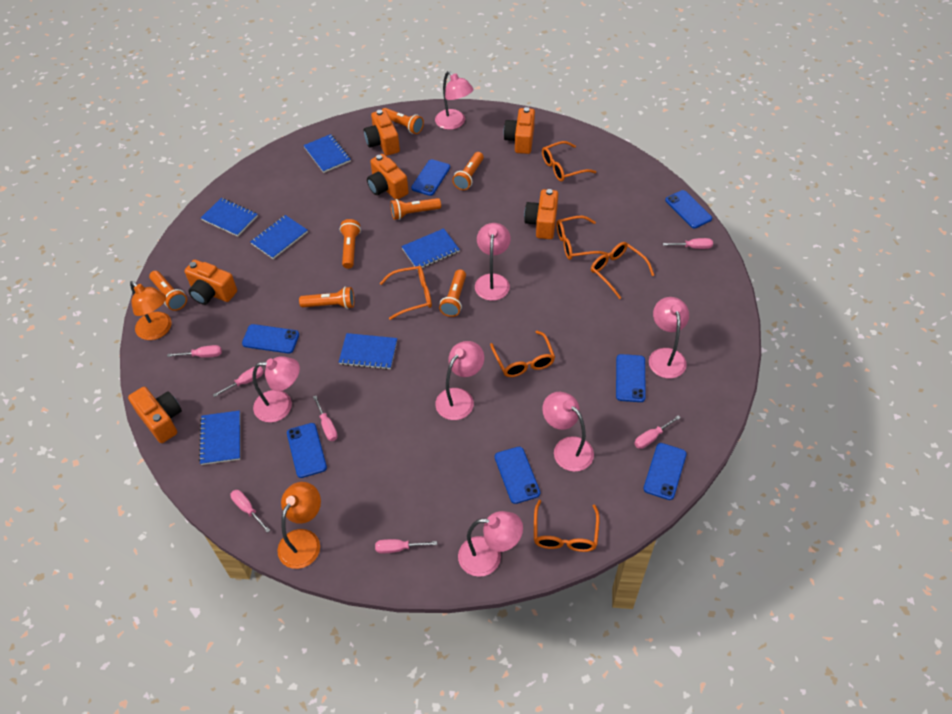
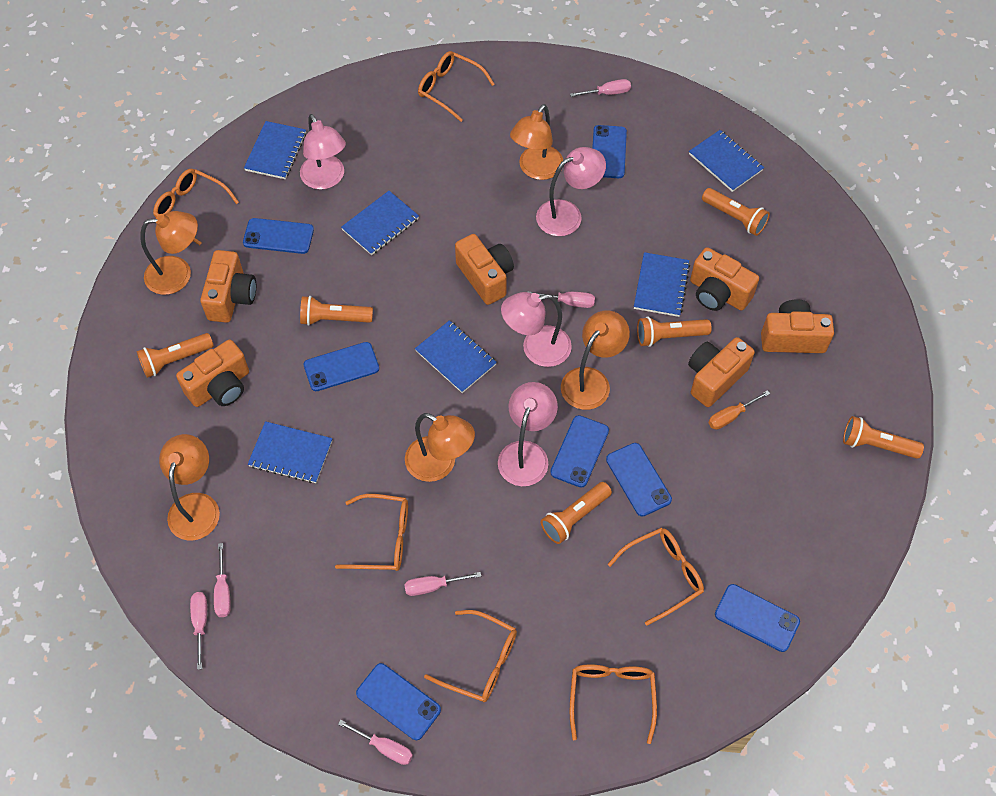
orange flashlight: 7 -> 6
orange lamp: 2 -> 5
orange screwdriver: 0 -> 1
pink lamp: 7 -> 4
pink screwdriver: 7 -> 6

